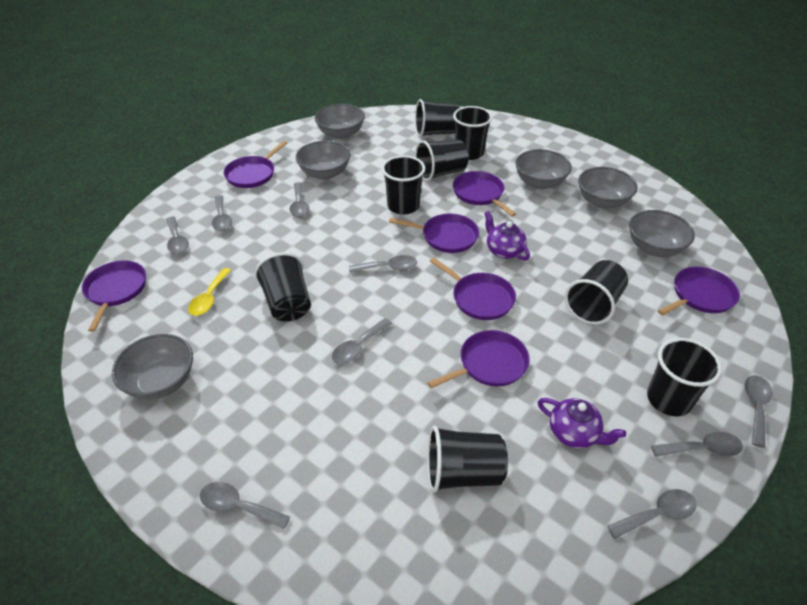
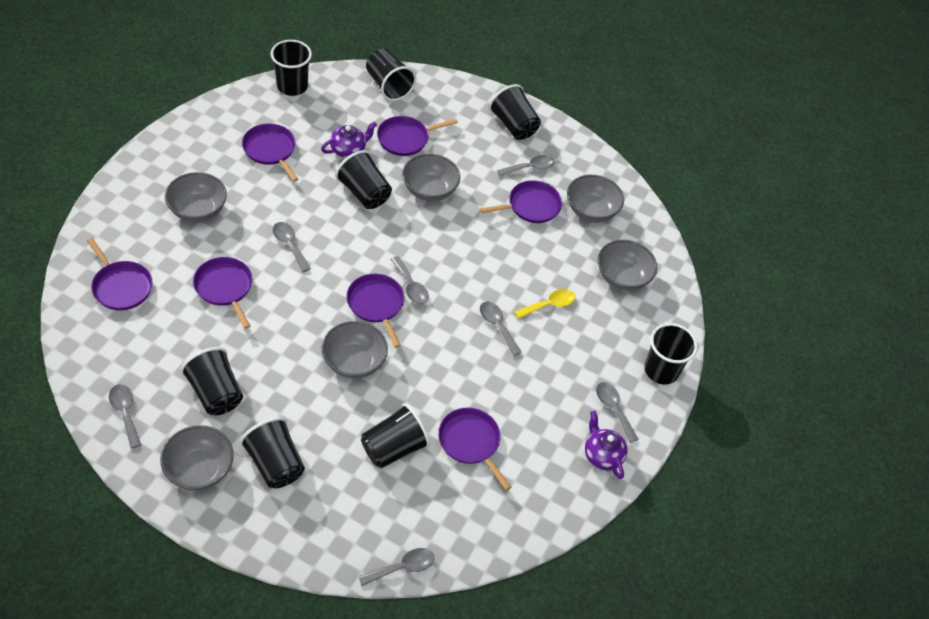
grey spoon: 9 -> 7

